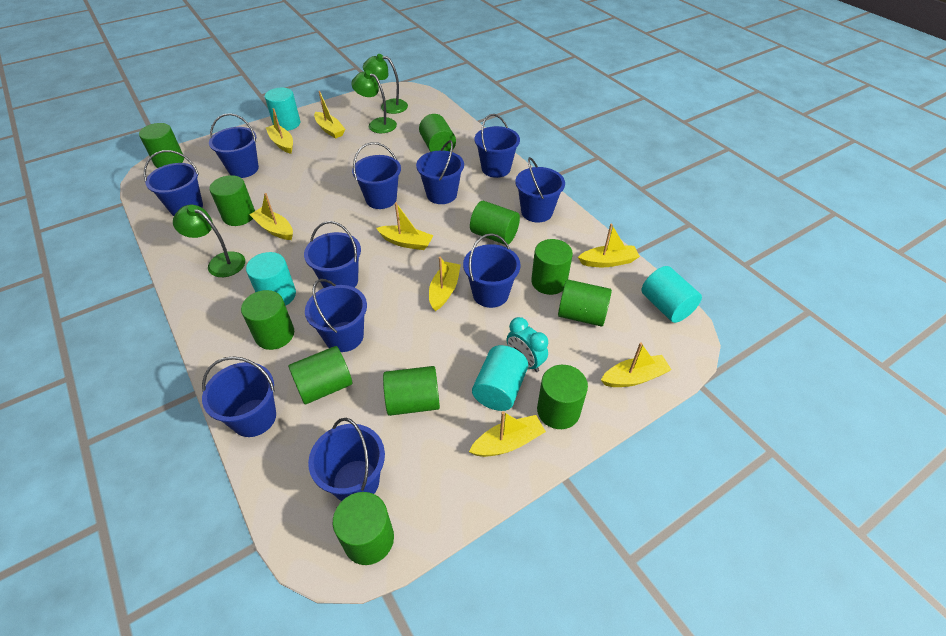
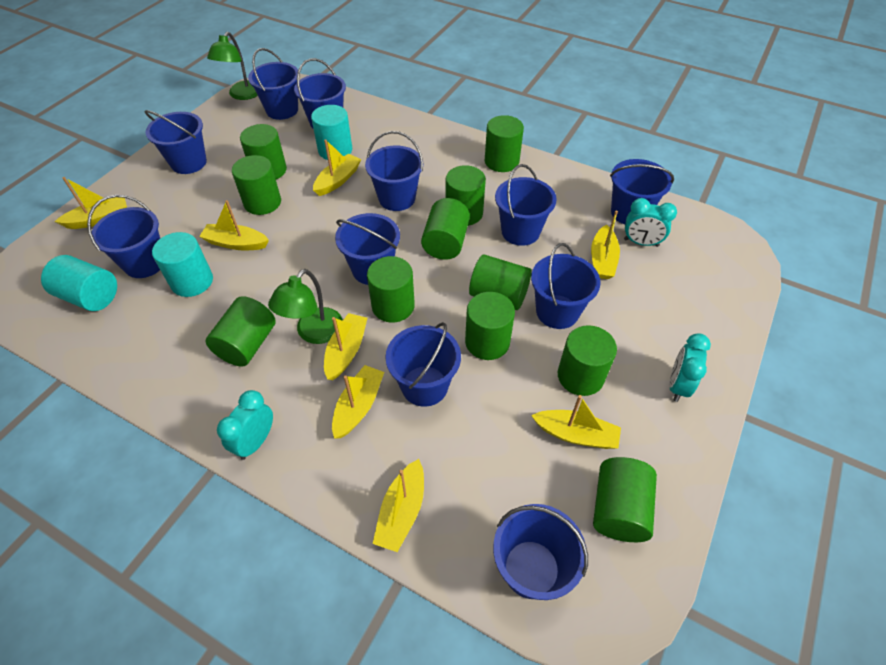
green lamp: 3 -> 2
turquoise clock: 1 -> 3
turquoise cylinder: 4 -> 3

